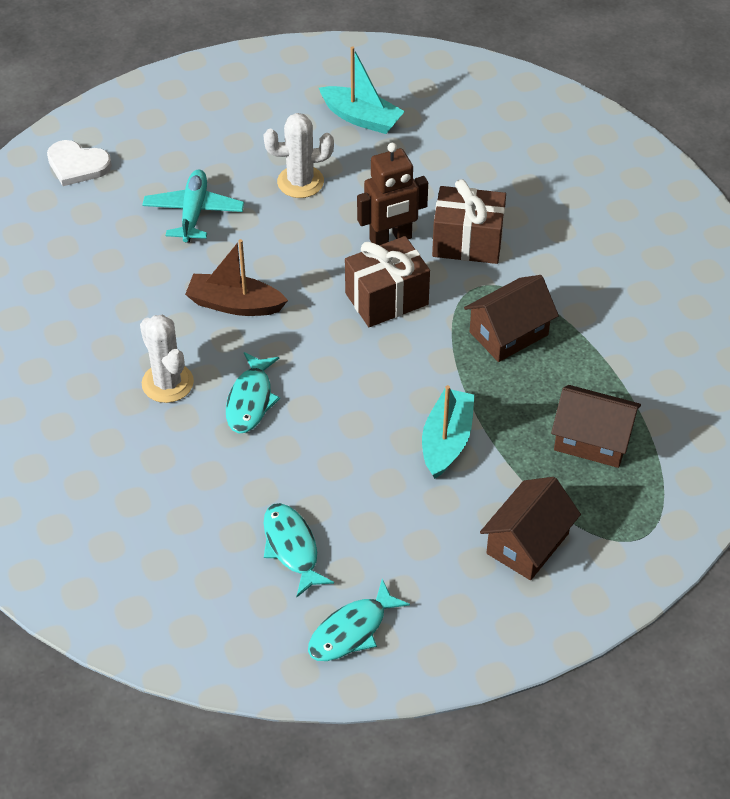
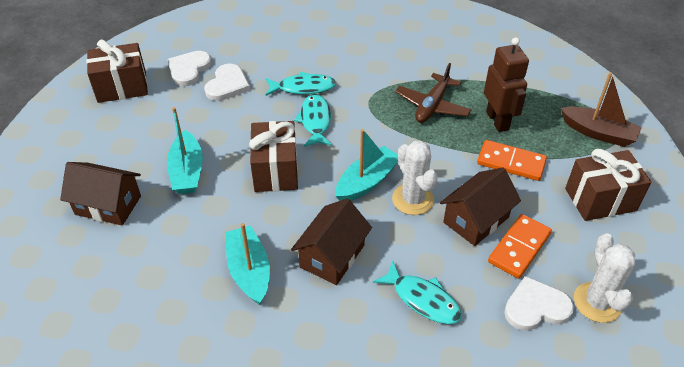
brown gift: 2 -> 3
brown plane: 0 -> 1
orange domino: 0 -> 2
turquoise boat: 2 -> 3
turquoise plane: 1 -> 0
white heart: 1 -> 3

